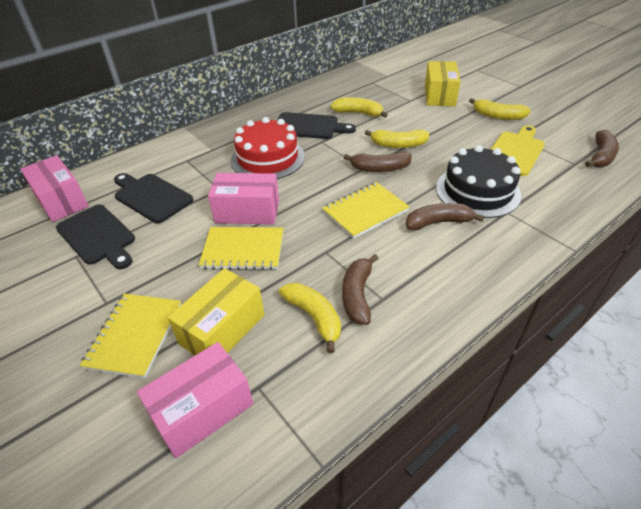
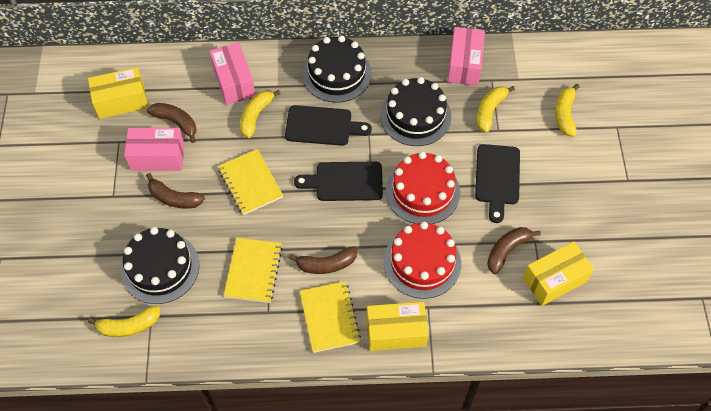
black cake: 1 -> 3
red cake: 1 -> 2
yellow box: 2 -> 3
yellow cutting board: 1 -> 0

